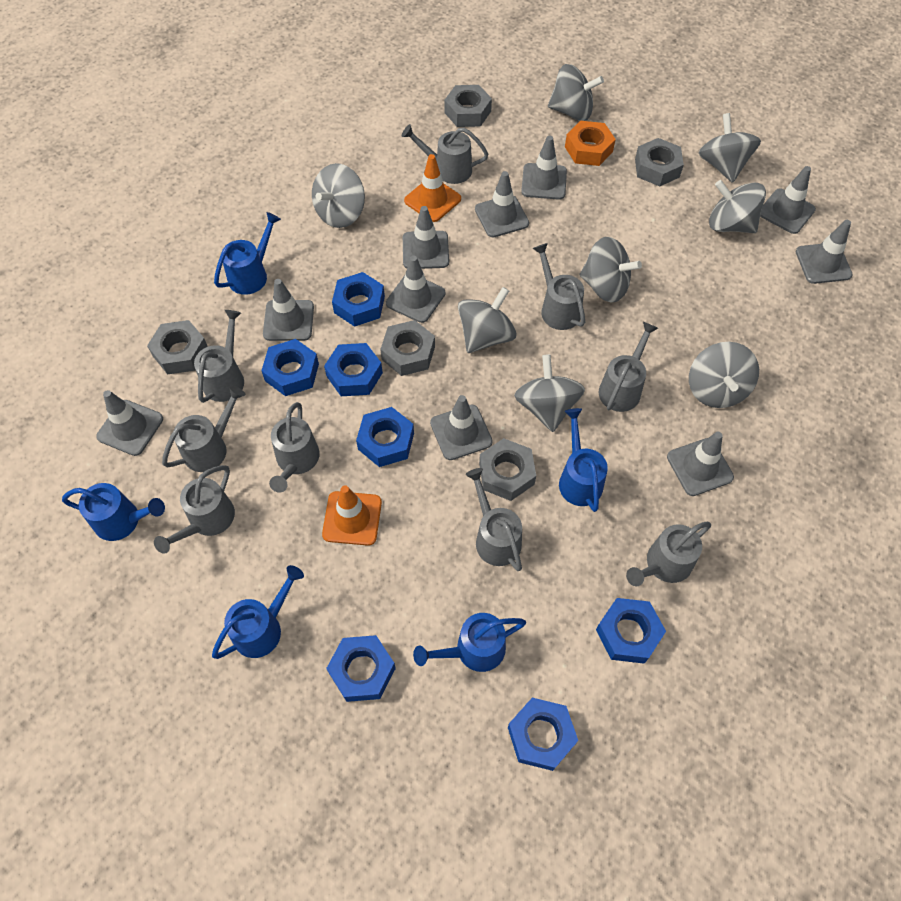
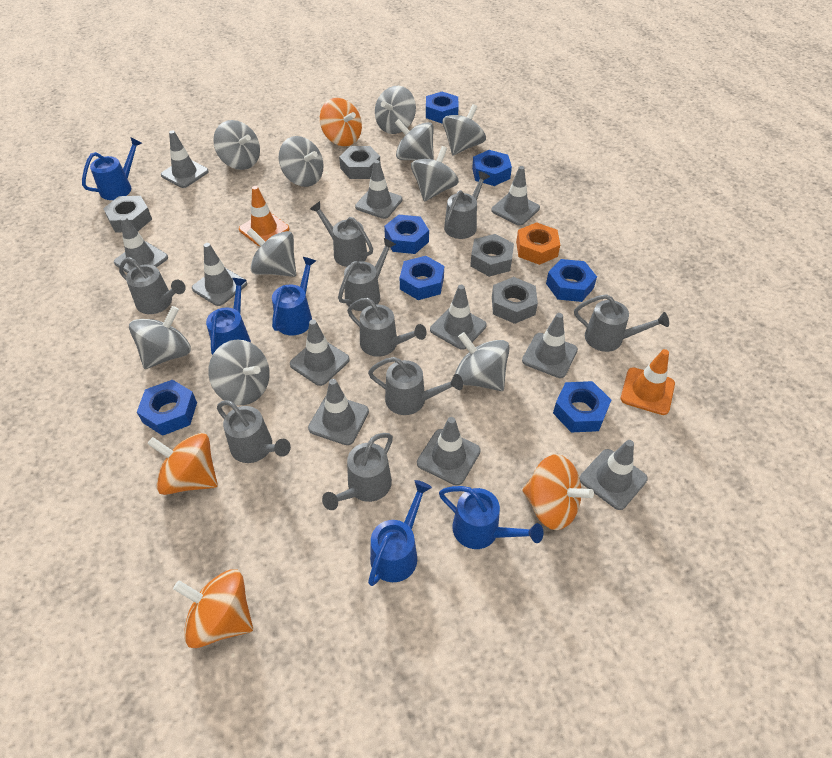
grey nut: 5 -> 4
grey spinning top: 8 -> 10
grey traffic cone: 10 -> 11
orange spinning top: 0 -> 4

